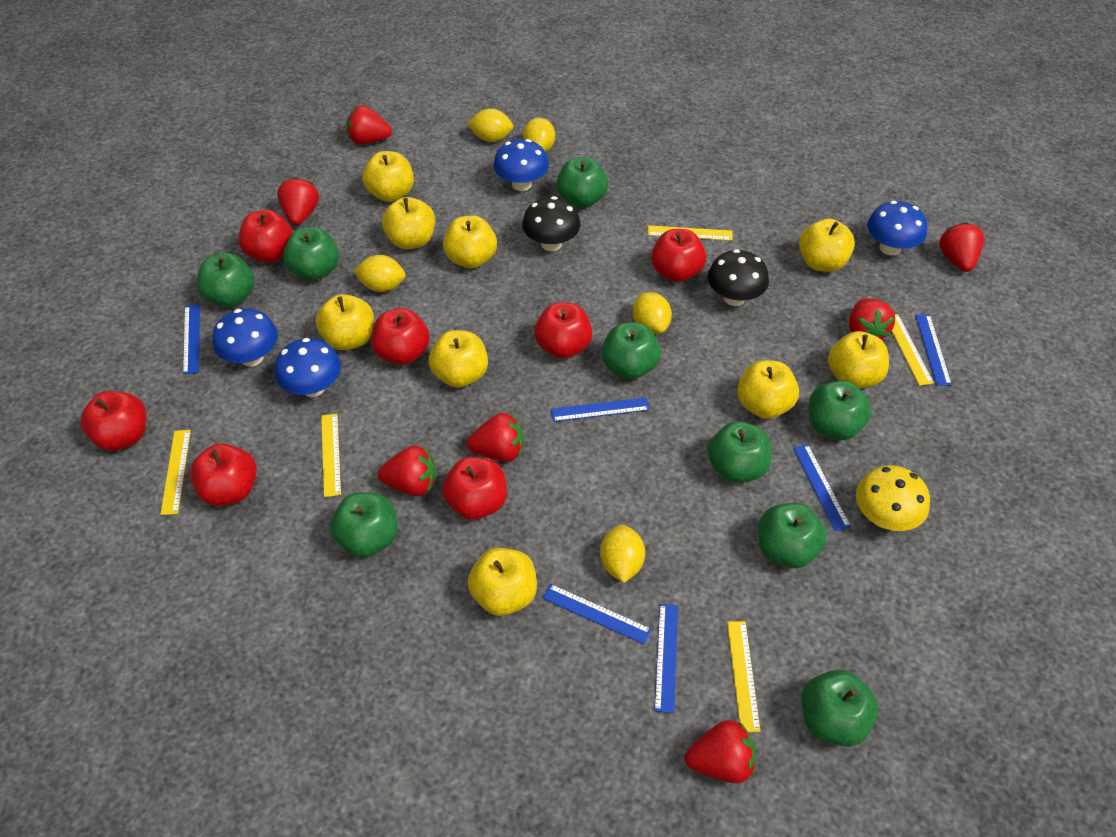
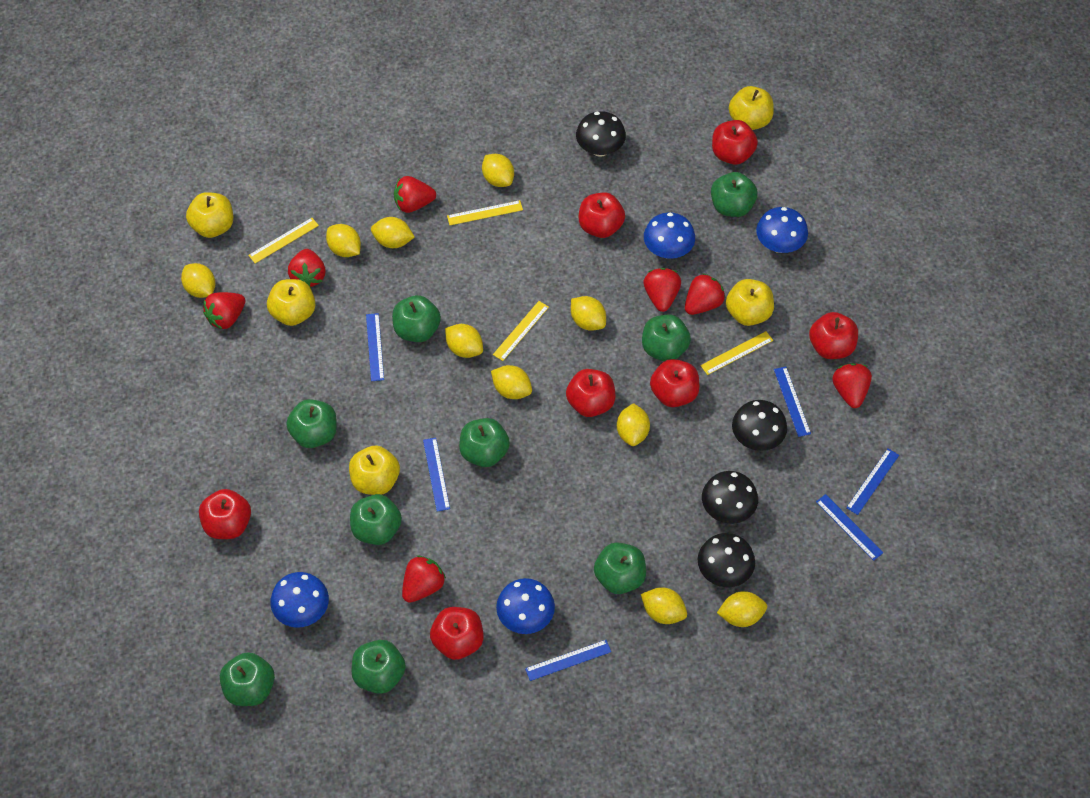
black mushroom: 2 -> 4
yellow apple: 9 -> 5
yellow lemon: 5 -> 10
yellow mushroom: 1 -> 0
yellow ruler: 5 -> 4

